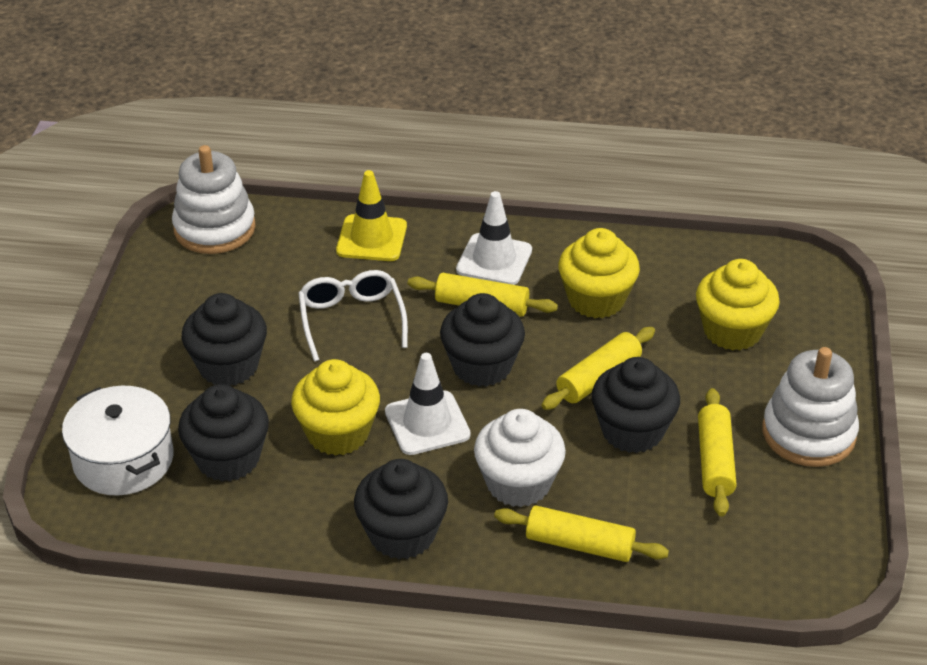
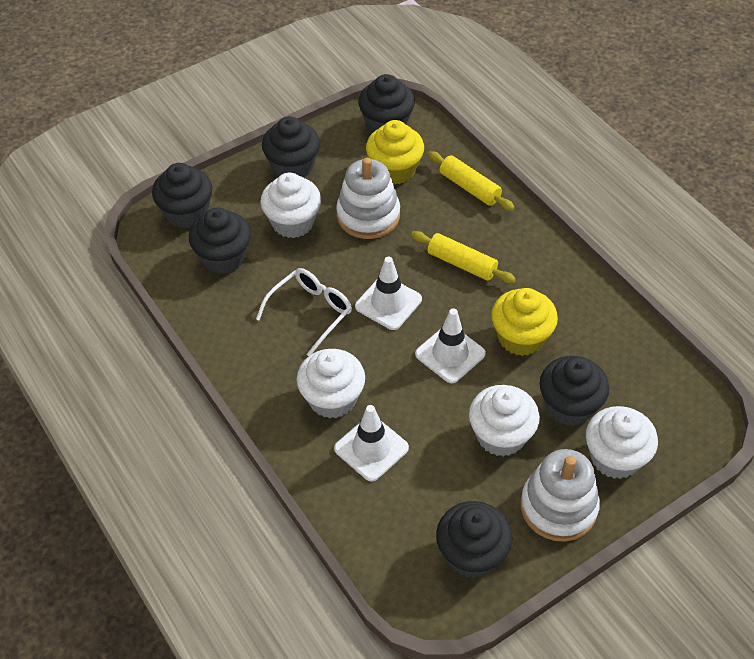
black cupcake: 5 -> 6
white cupcake: 1 -> 4
white pot: 1 -> 0
white traffic cone: 2 -> 3
yellow cupcake: 3 -> 2
yellow rolling pin: 4 -> 2
yellow traffic cone: 1 -> 0

